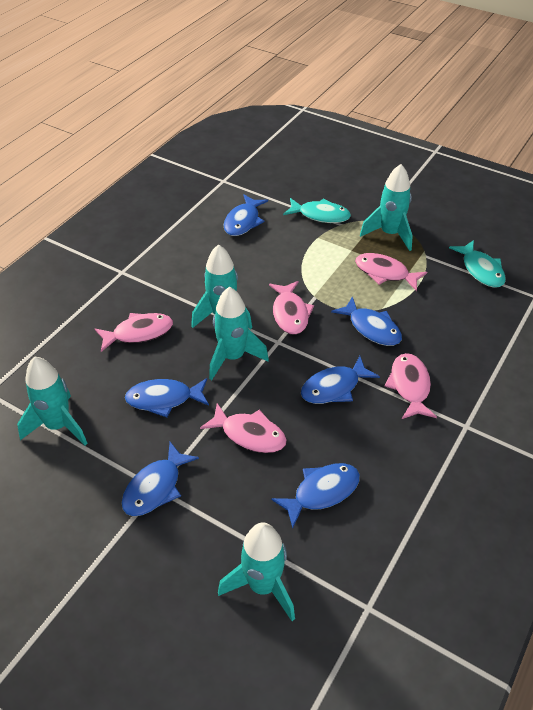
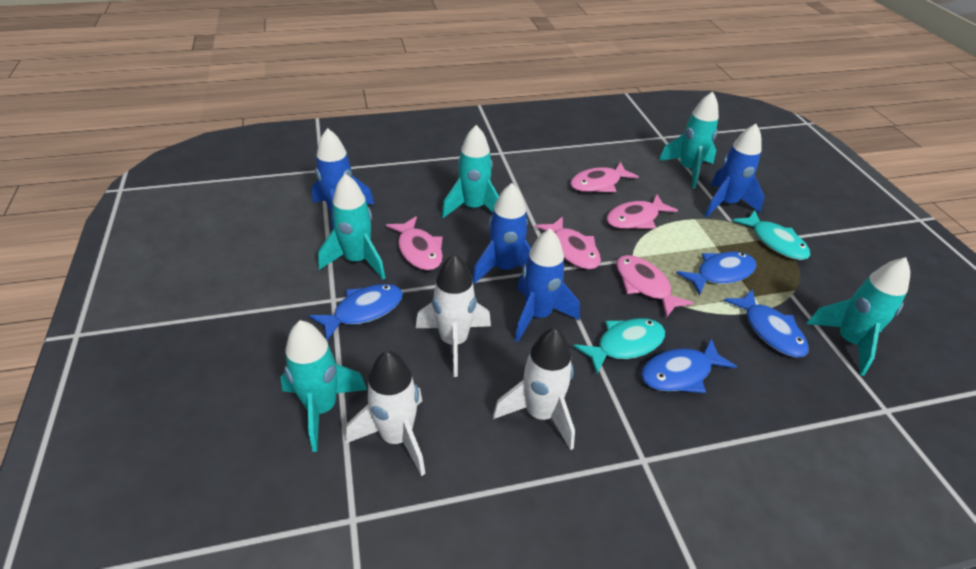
blue fish: 6 -> 4
blue rocket: 0 -> 4
white rocket: 0 -> 3

